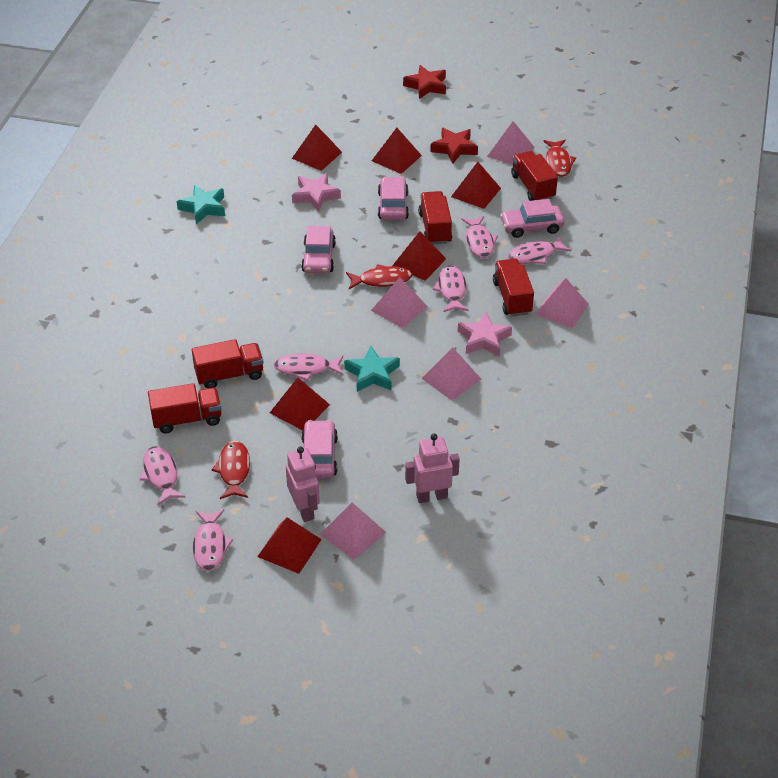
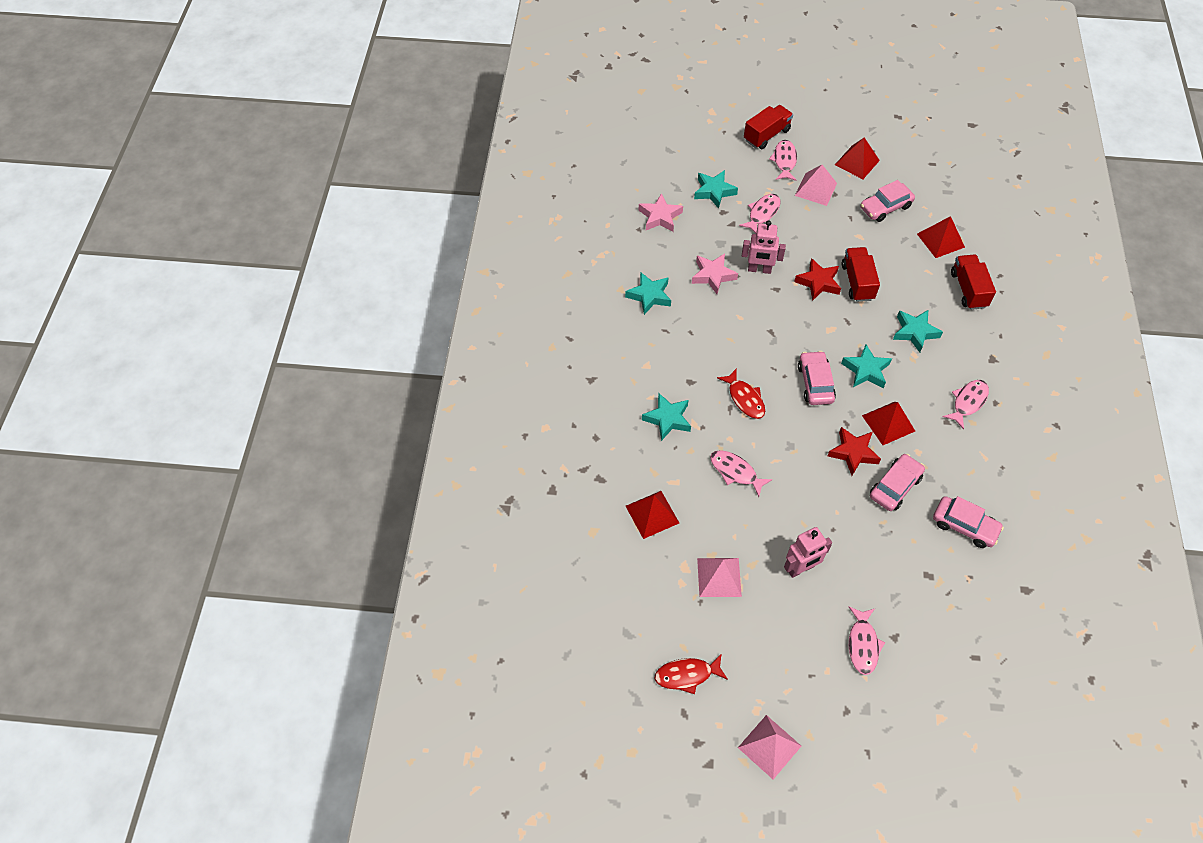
pink fish: 6 -> 5
pink pyramid: 5 -> 3
red fish: 3 -> 2
red pyramid: 6 -> 4
red truck: 5 -> 3
turquoise star: 2 -> 5

